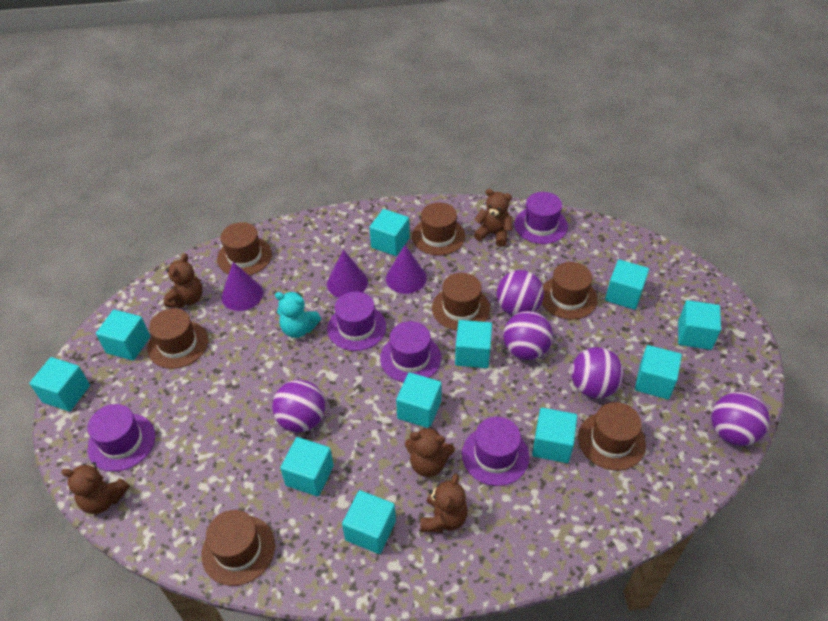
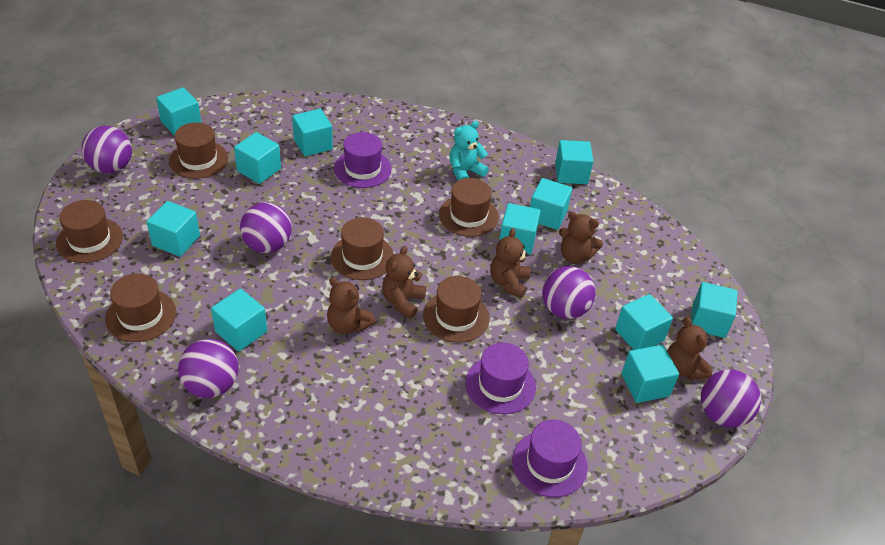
brown hat: 7 -> 6
purple cone: 3 -> 0
purple hat: 5 -> 3

